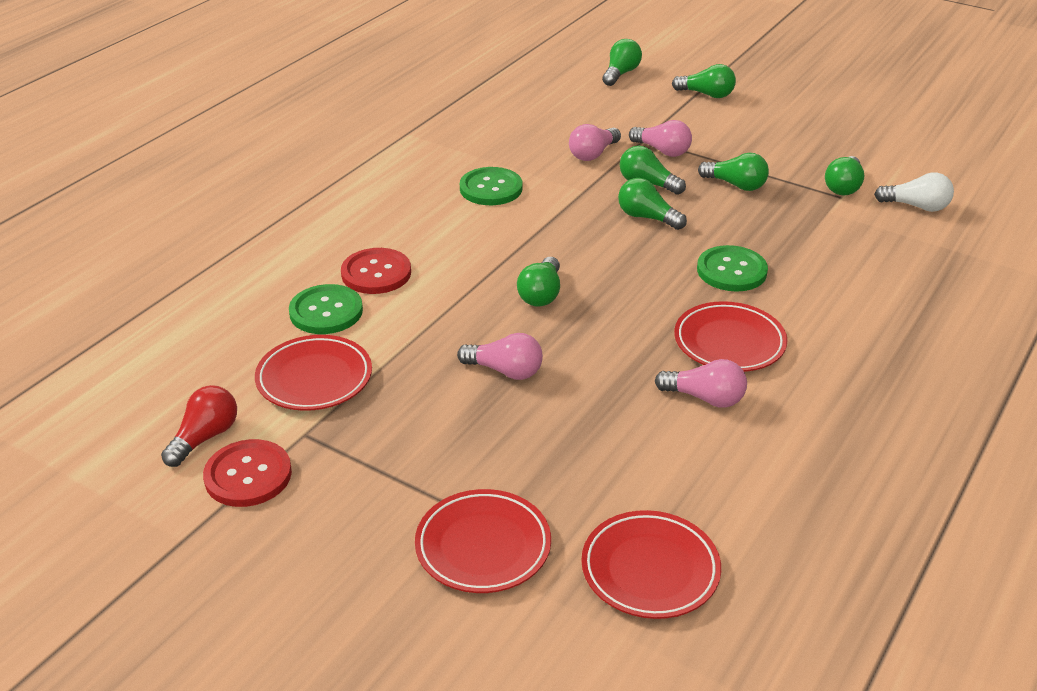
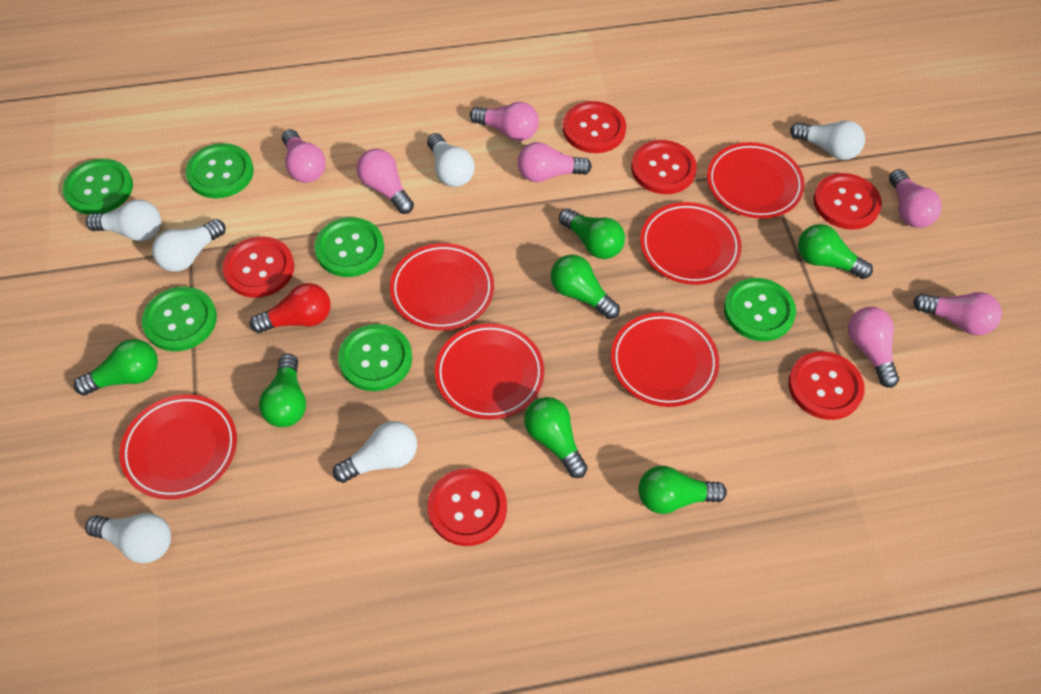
green button: 3 -> 6
pink light bulb: 4 -> 7
red button: 2 -> 6
red plate: 4 -> 6
white light bulb: 1 -> 6

